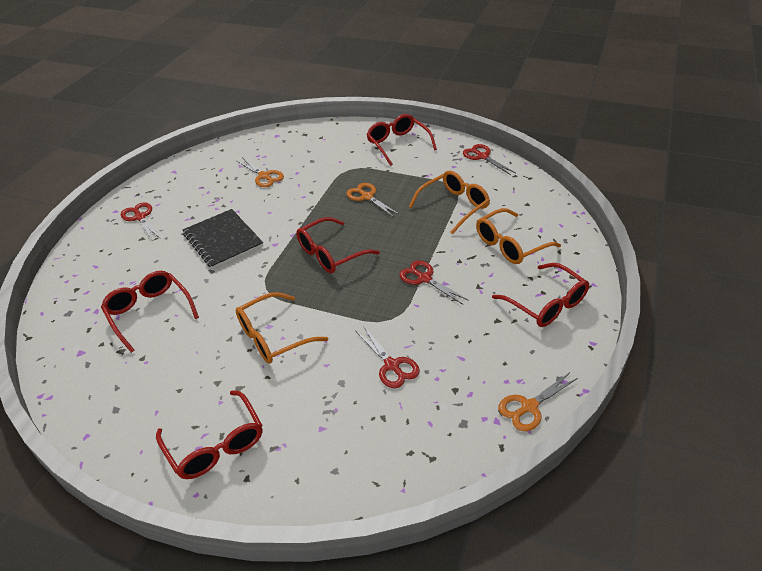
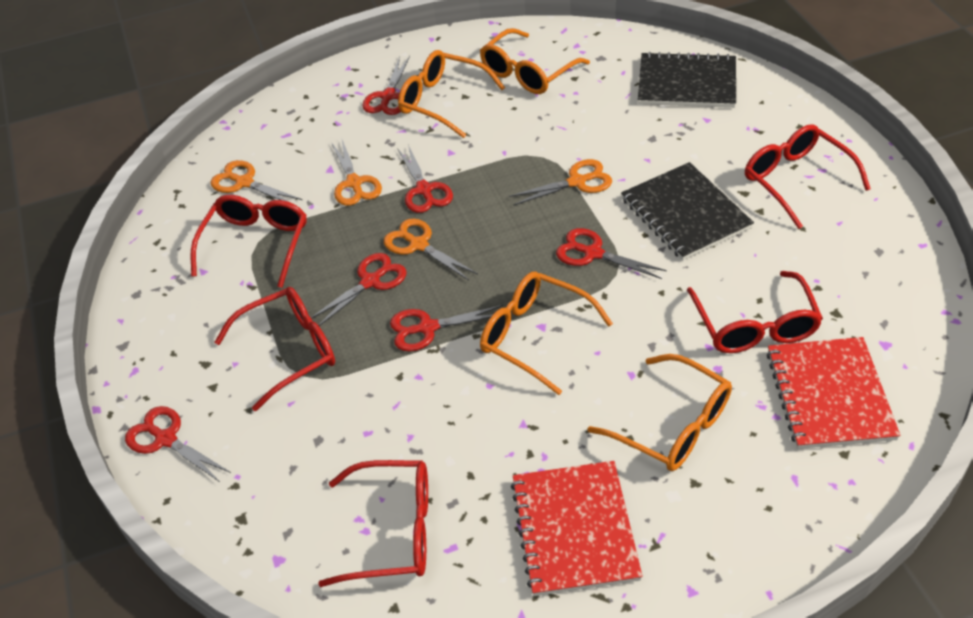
black notebook: 1 -> 2
orange glasses: 3 -> 4
orange scissors: 3 -> 4
red notebook: 0 -> 2
red scissors: 4 -> 6

